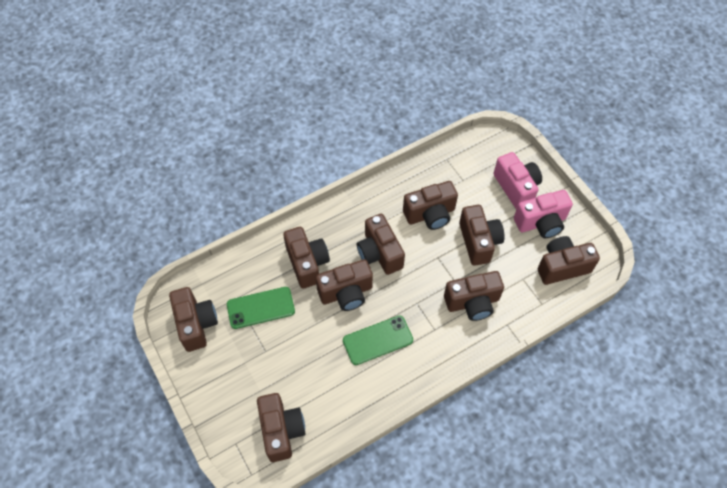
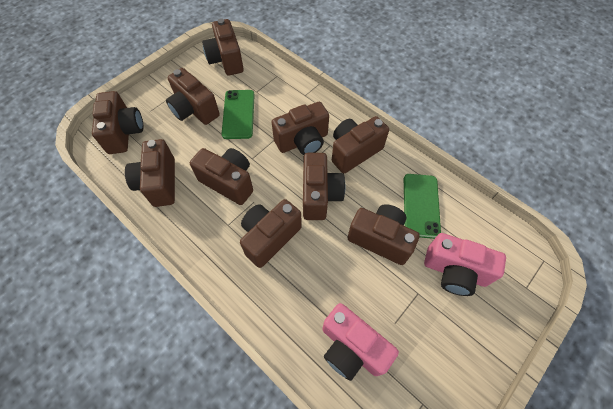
brown camera: 9 -> 10

